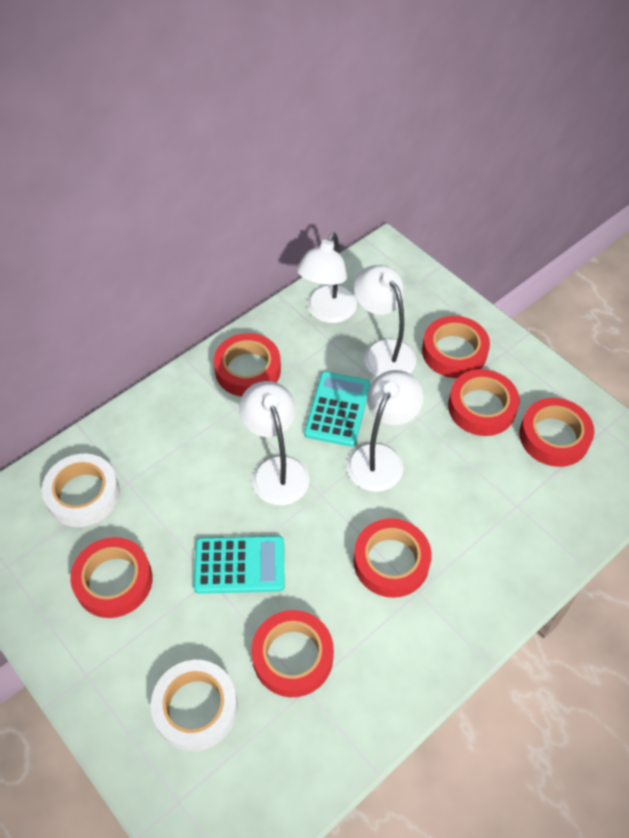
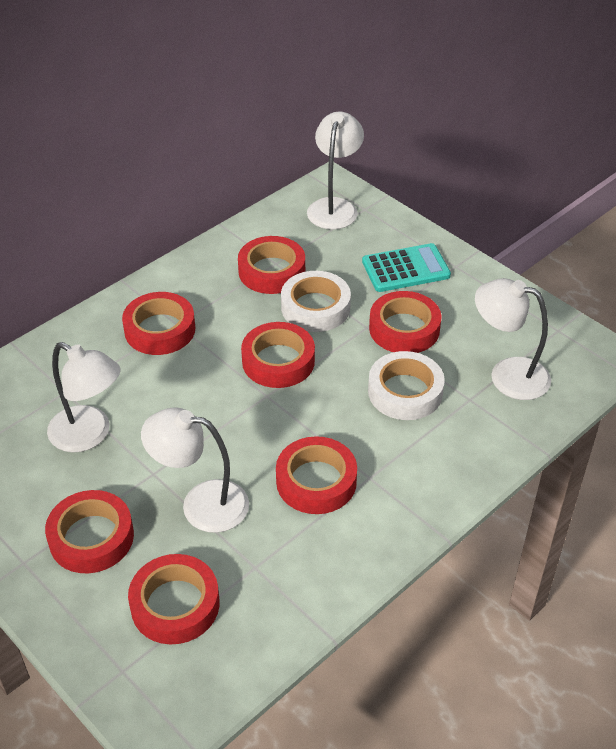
turquoise calculator: 2 -> 1

